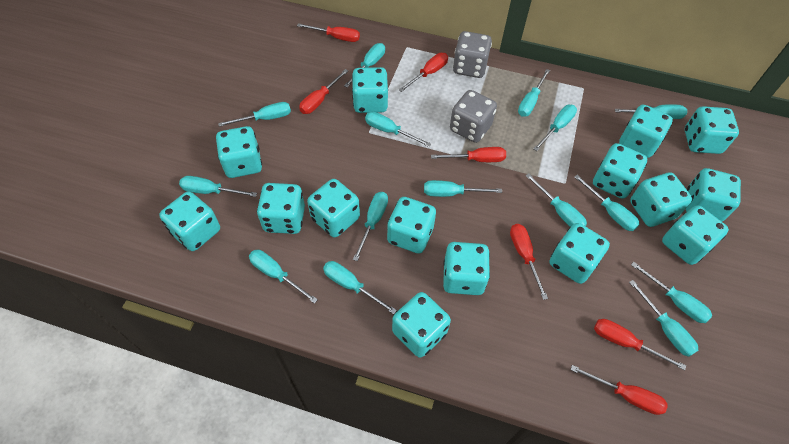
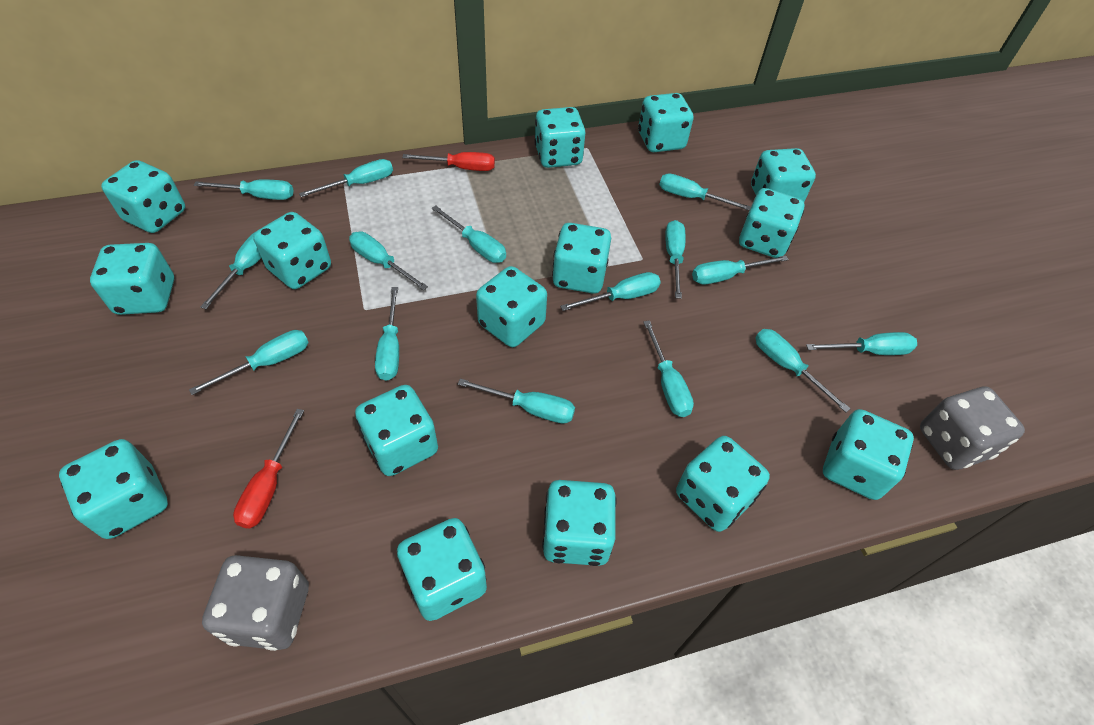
red screwdriver: 7 -> 2

